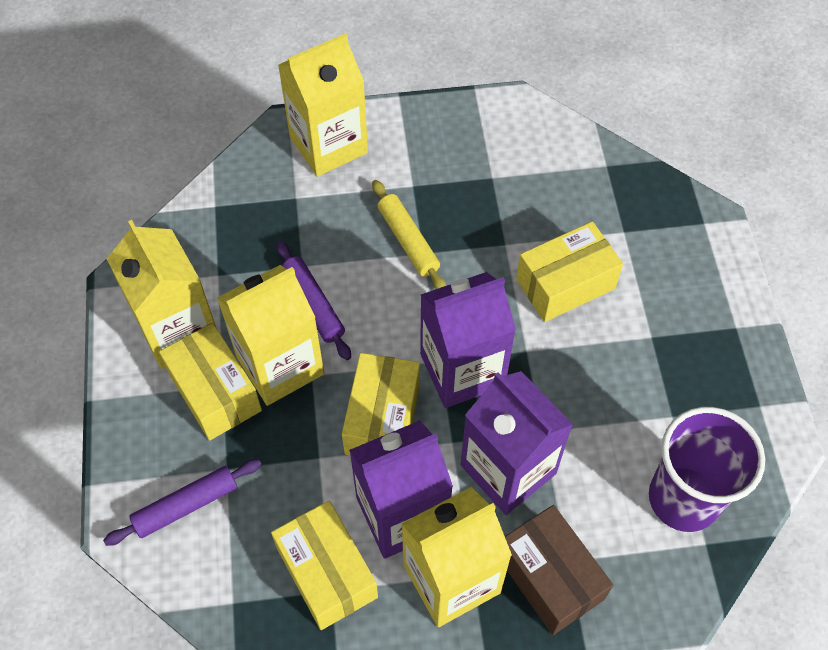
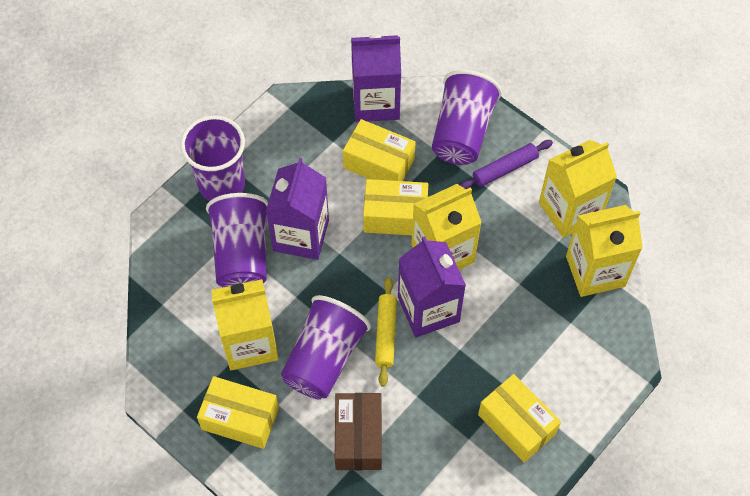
purple cup: 1 -> 4
purple rolling pin: 2 -> 1

